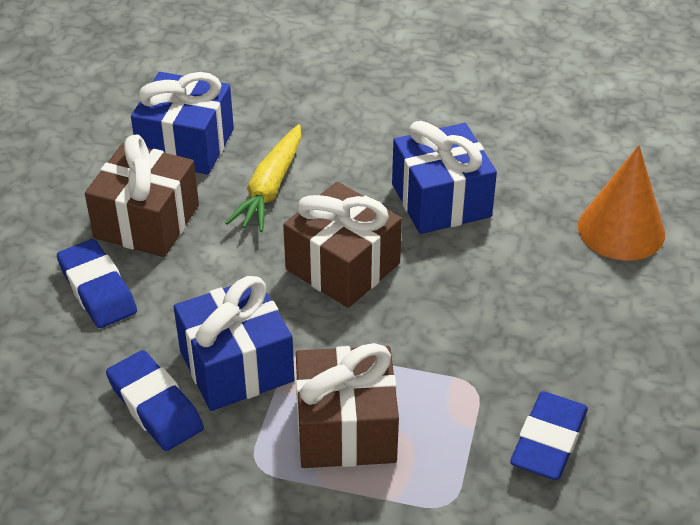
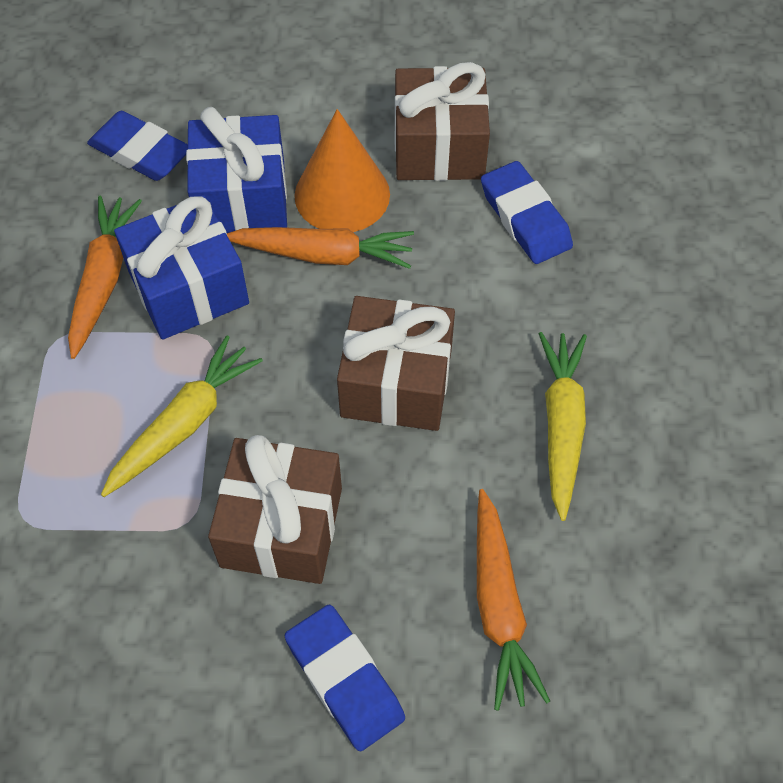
blue gift: 3 -> 2
orange carrot: 0 -> 3
yellow carrot: 1 -> 2

